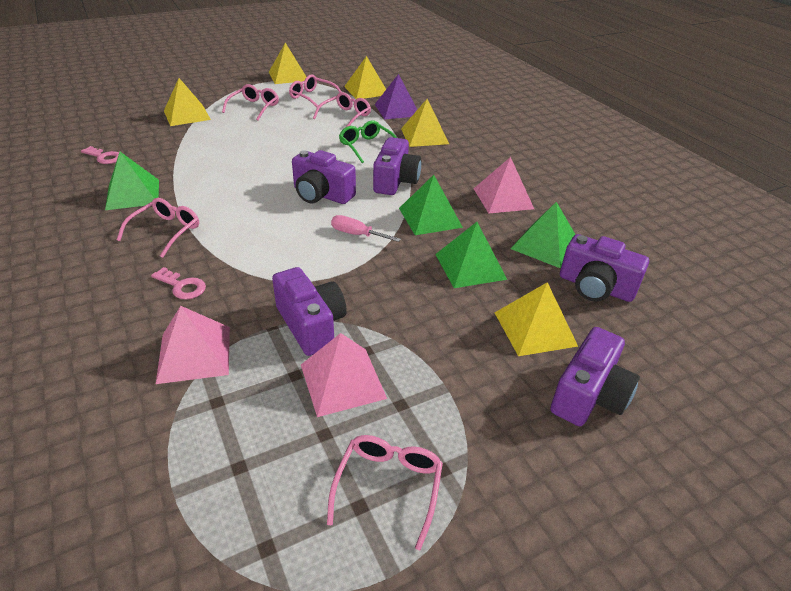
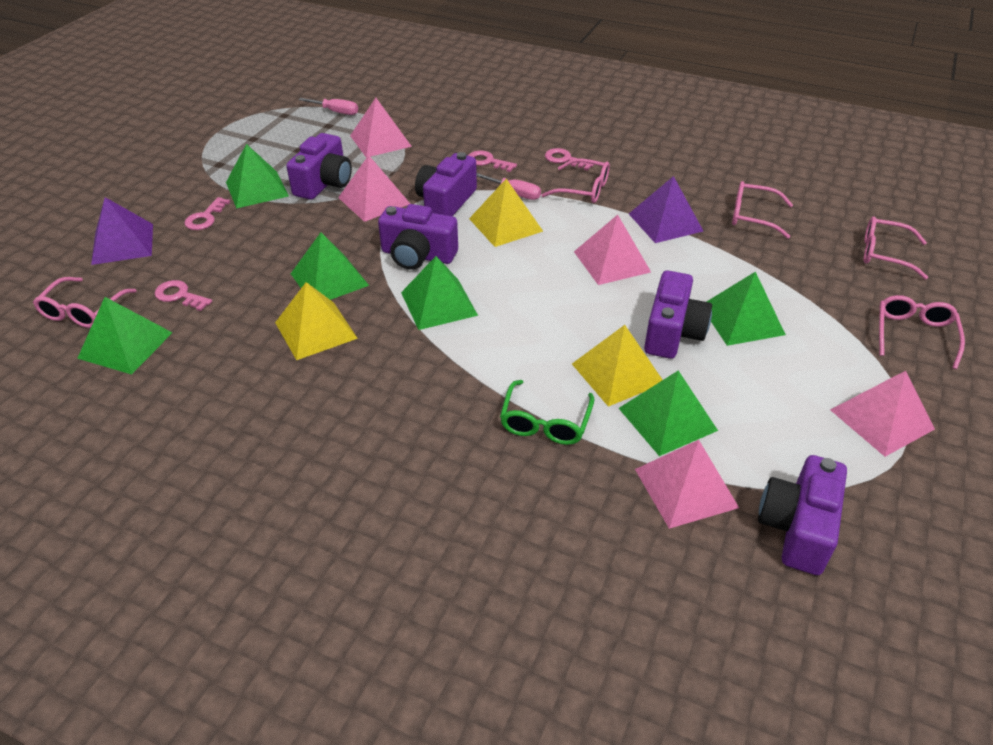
green pyramid: 4 -> 6
pink key: 2 -> 4
pink pyramid: 3 -> 5
pink screwdriver: 1 -> 2
purple pyramid: 1 -> 2
yellow pyramid: 5 -> 3

